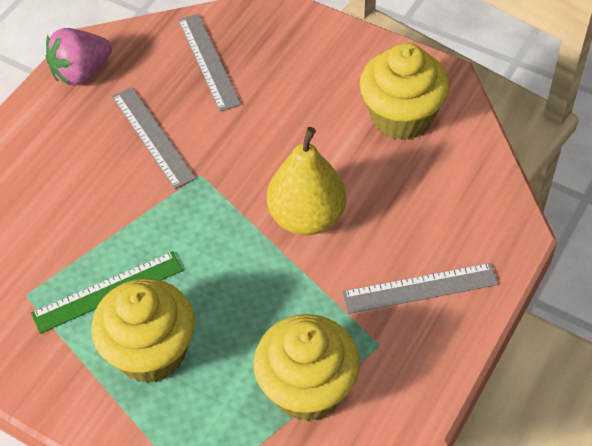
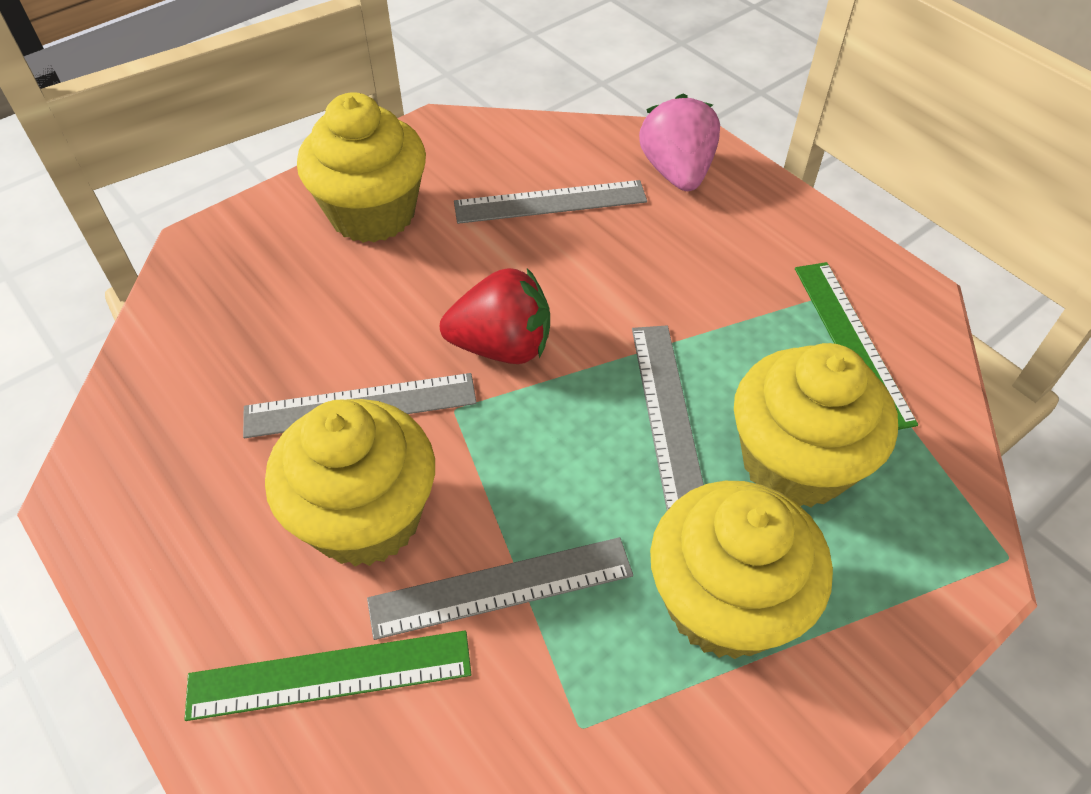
green ruler: 1 -> 2
grey ruler: 3 -> 4
red strawberry: 0 -> 1
yellow cupcake: 3 -> 4
yellow pear: 1 -> 0

